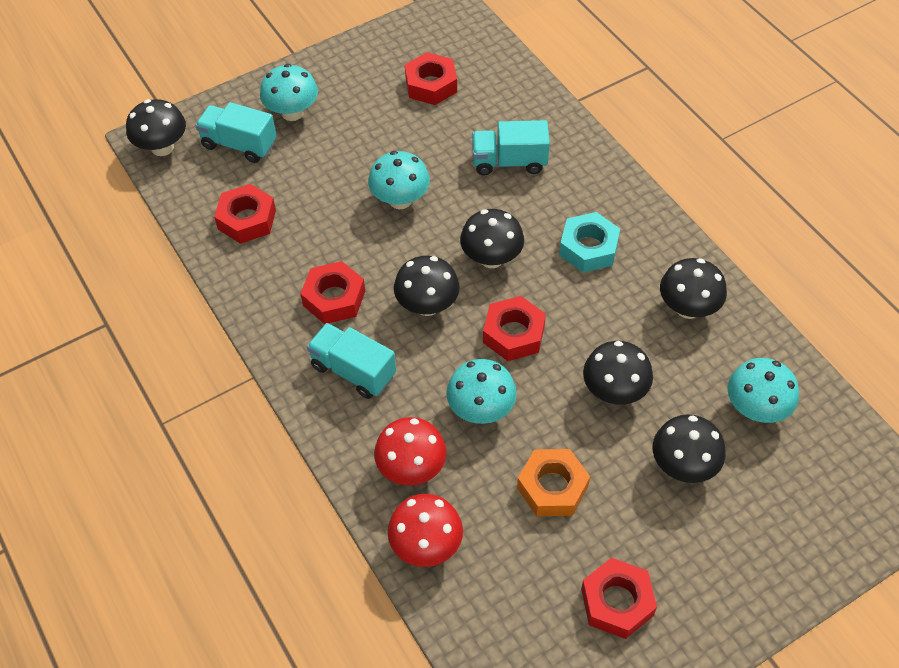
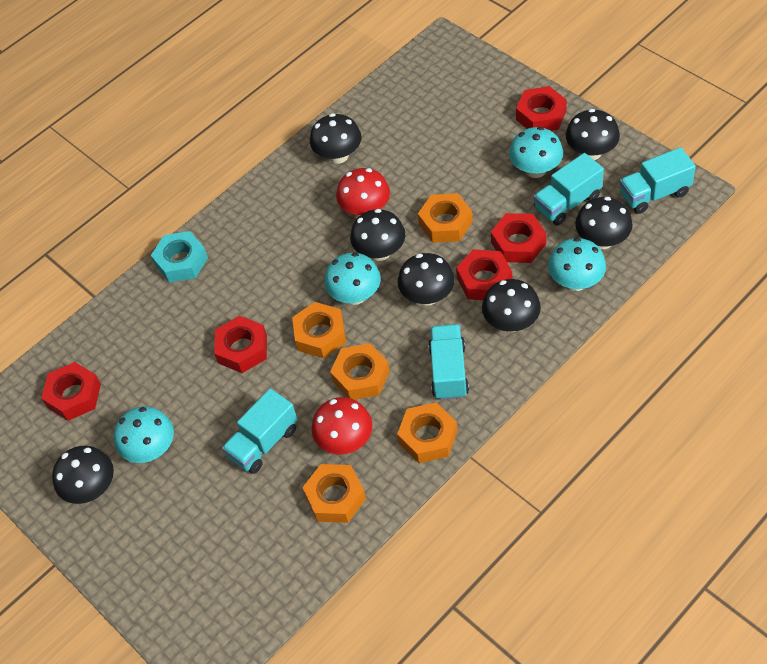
black mushroom: 6 -> 7
orange nut: 1 -> 5
turquoise truck: 3 -> 4

